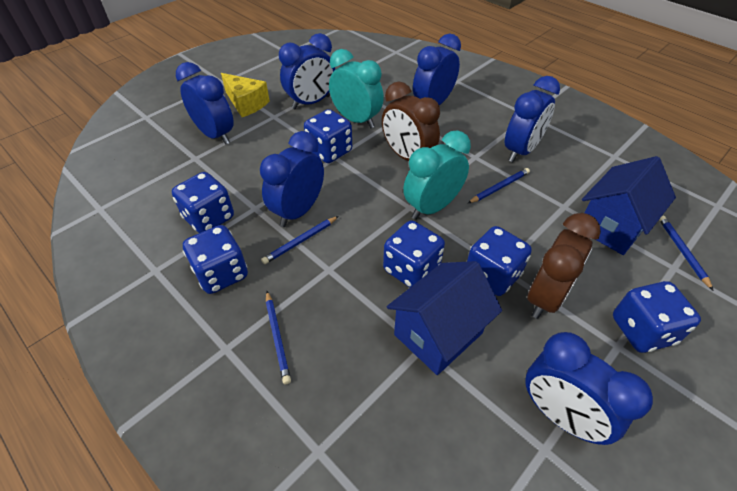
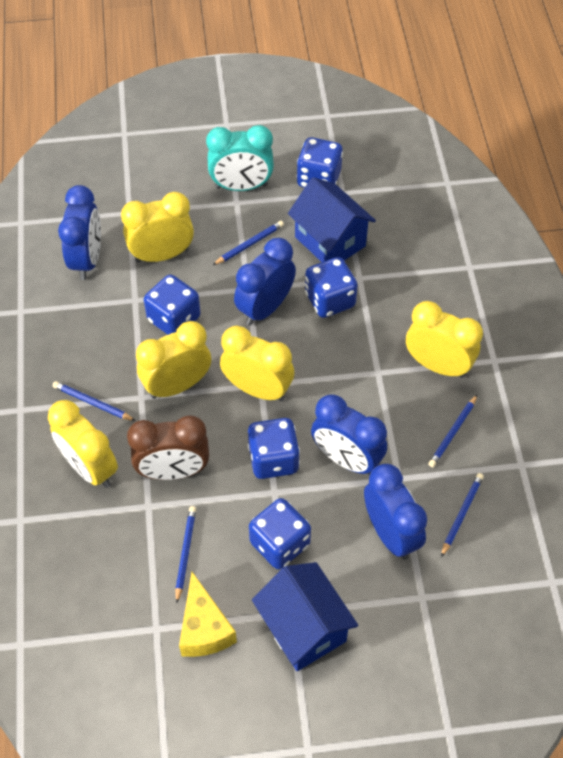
blue clock: 6 -> 4
blue dice: 6 -> 5
blue pencil: 4 -> 5
brown clock: 2 -> 1
turquoise clock: 2 -> 1
yellow clock: 0 -> 5

